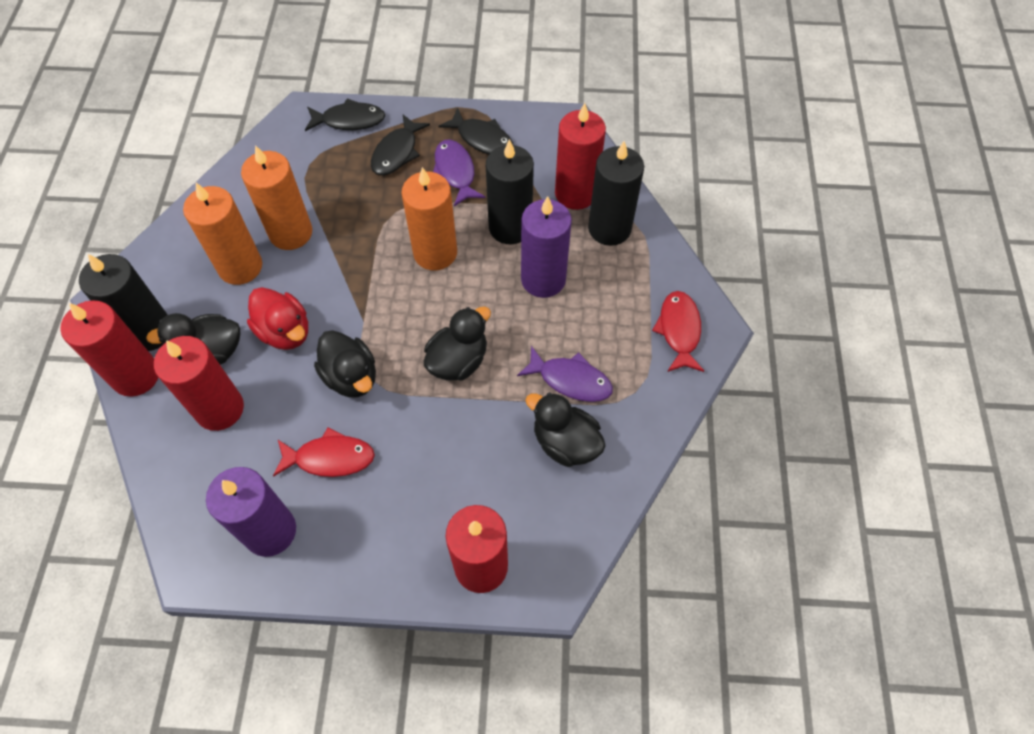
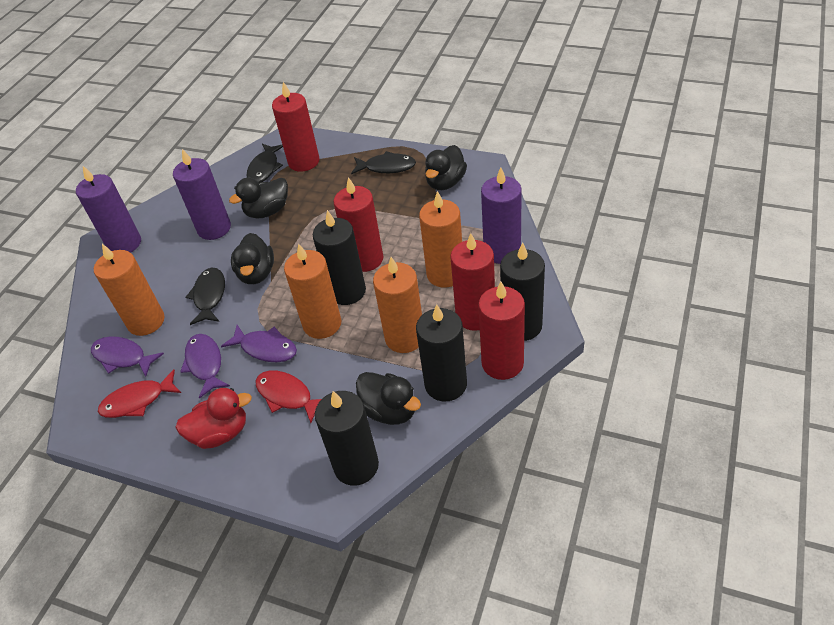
black candle: 3 -> 4
orange candle: 3 -> 4
purple candle: 2 -> 3
purple fish: 2 -> 3

